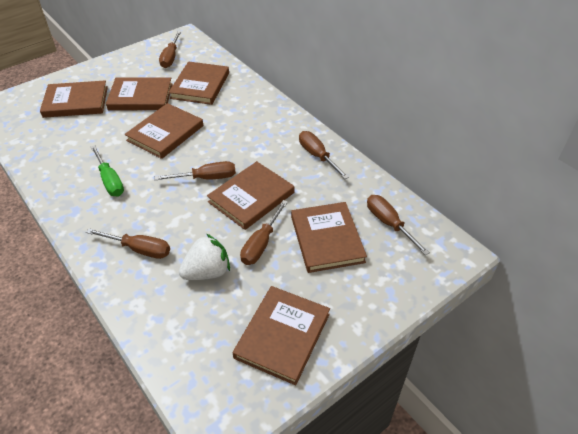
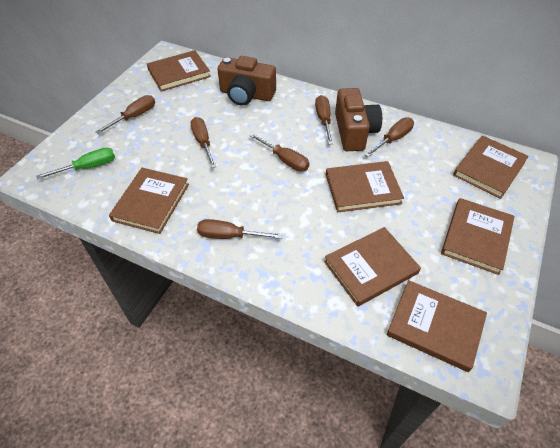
brown camera: 0 -> 2
white strawberry: 1 -> 0

